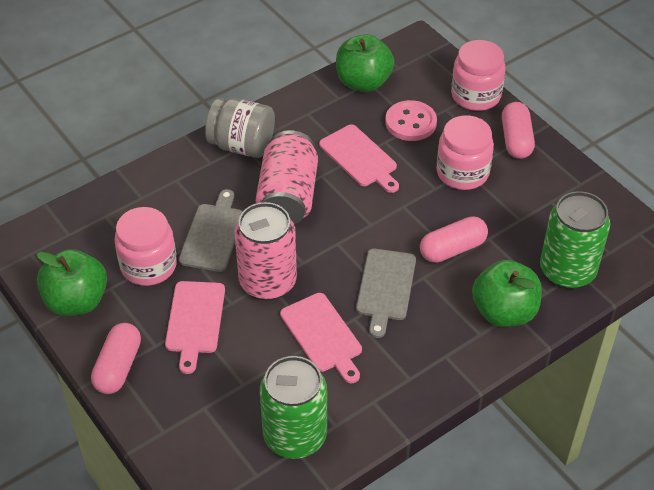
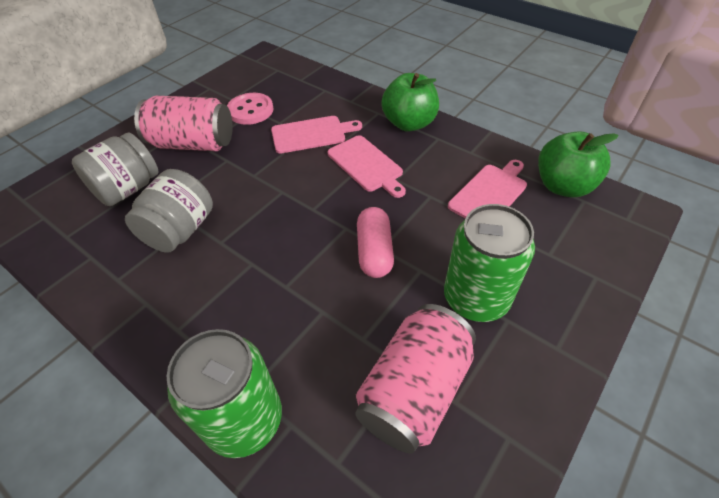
green apple: 3 -> 2
grey cutting board: 2 -> 0
grey jar: 1 -> 2
pink capsule: 3 -> 1
pink jar: 3 -> 0

